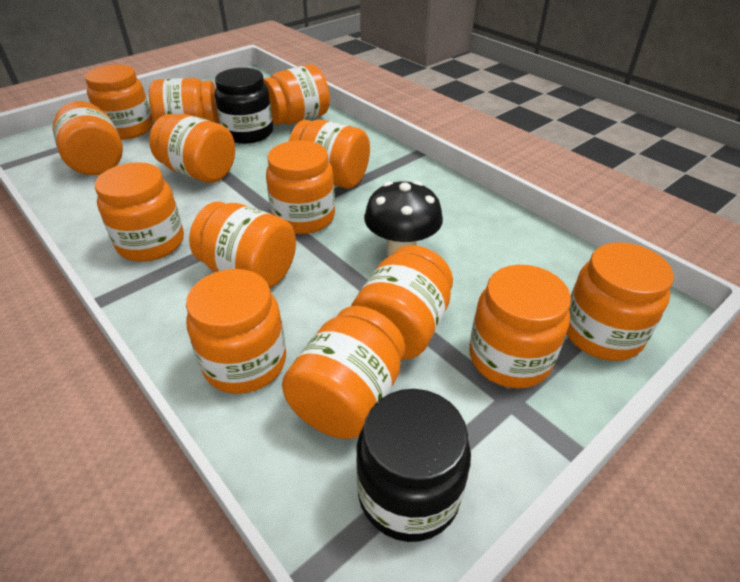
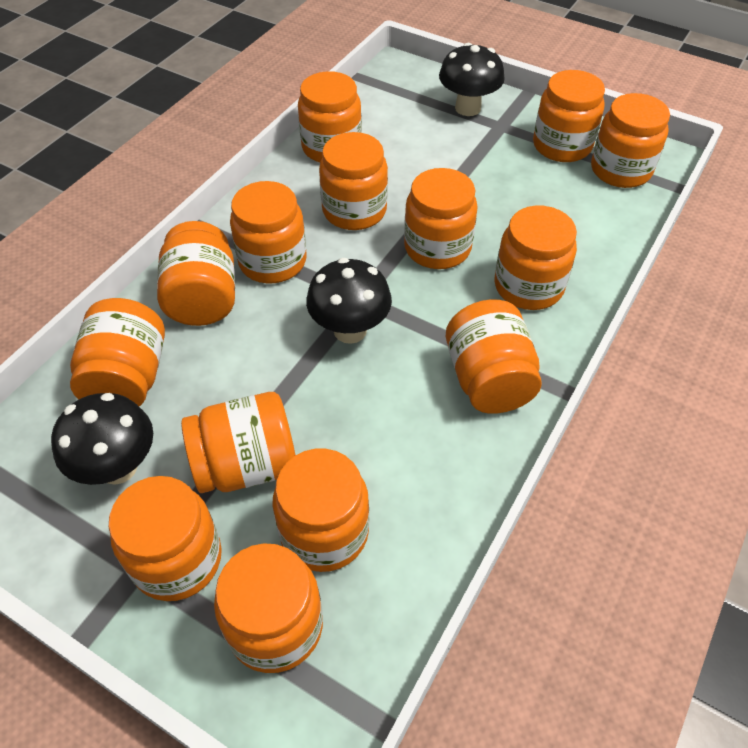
black jar: 2 -> 0
black mushroom: 1 -> 3

